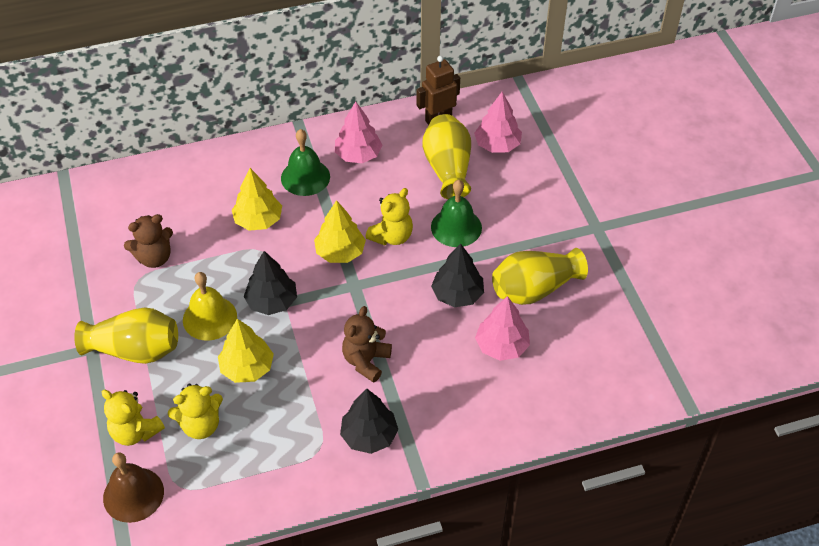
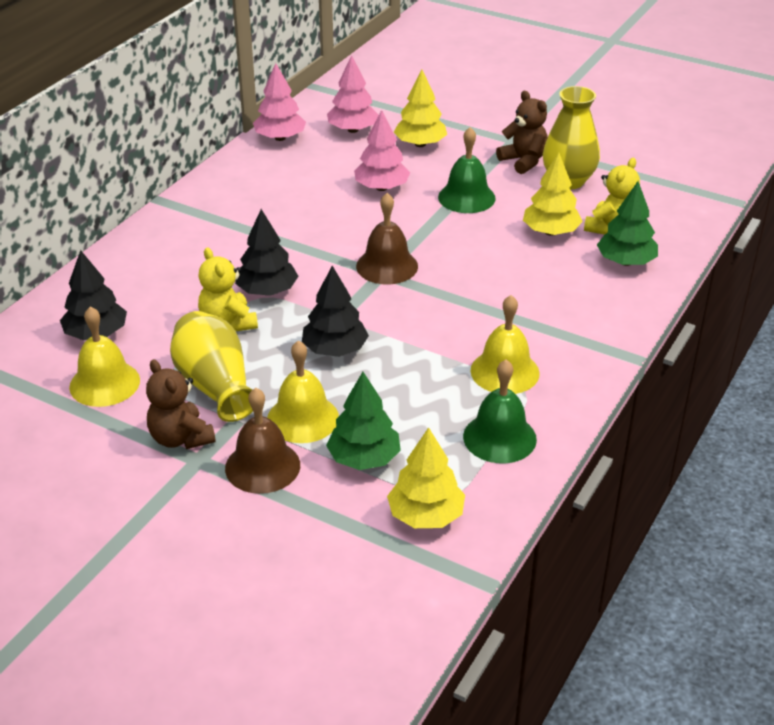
brown bell: 1 -> 2
brown robot: 1 -> 0
green tree: 0 -> 2
yellow bell: 1 -> 3
yellow teddy bear: 3 -> 2
yellow vase: 3 -> 2

